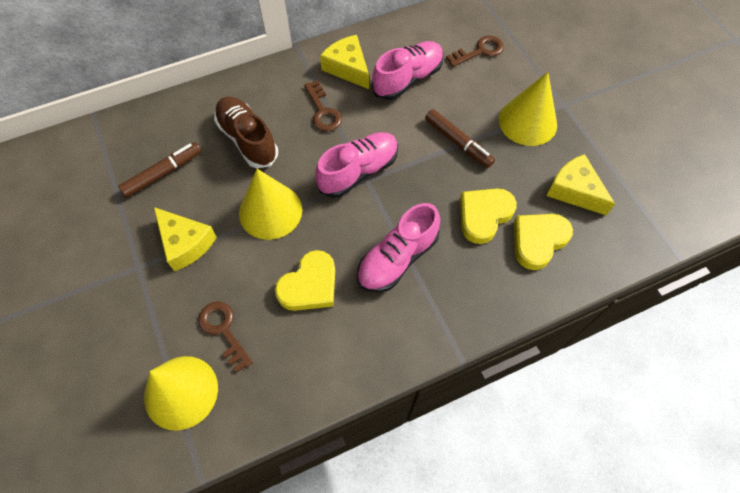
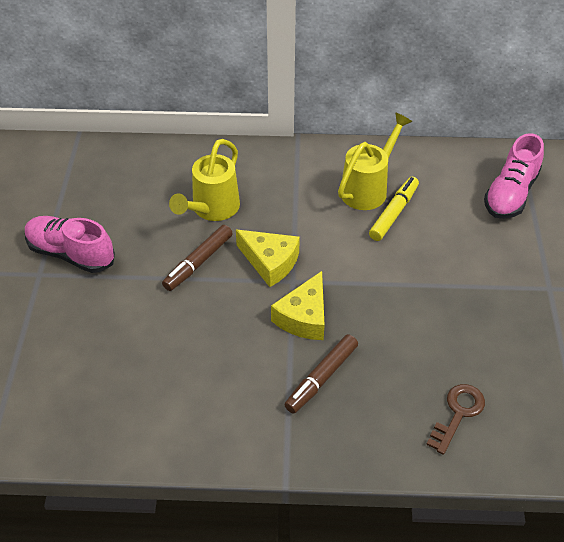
brown key: 3 -> 1
brown shoe: 1 -> 0
pink shoe: 3 -> 2
yellow cheese: 3 -> 2
yellow cone: 3 -> 0
yellow heart: 3 -> 0
yellow marker: 0 -> 1
yellow watering can: 0 -> 2

